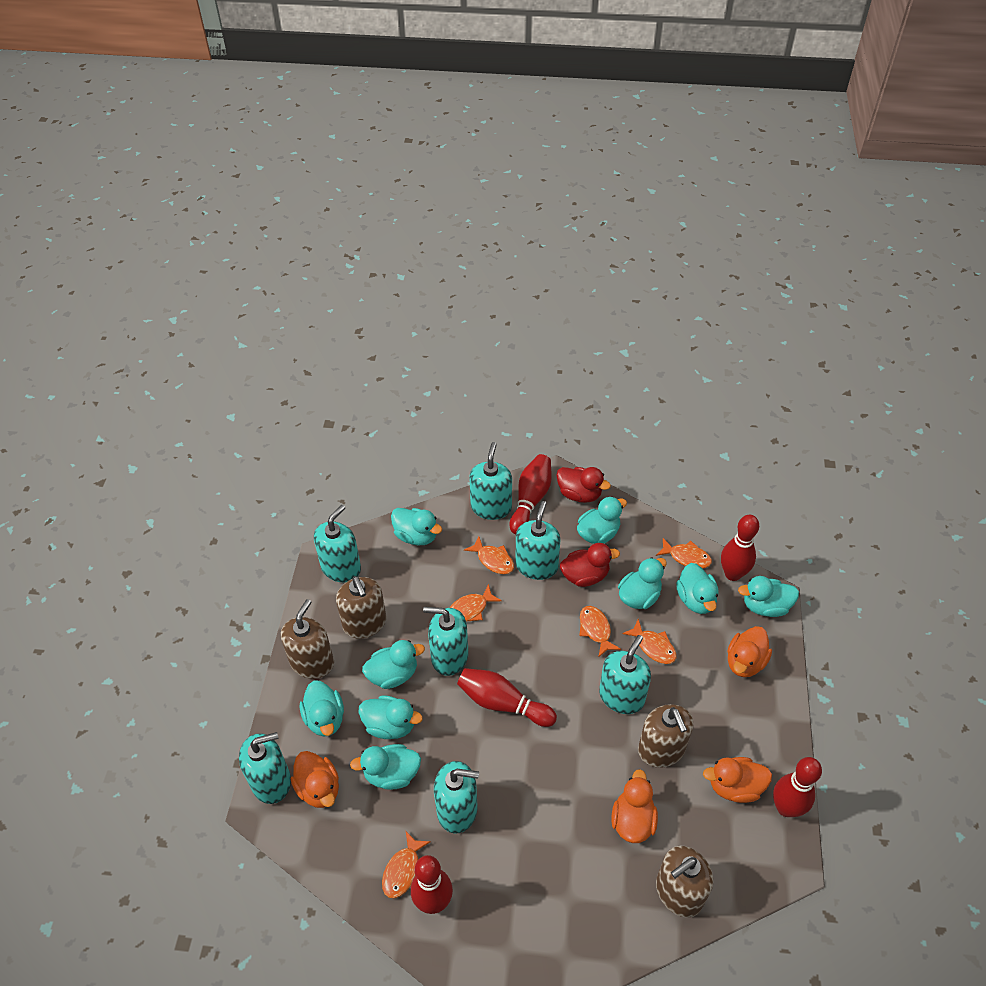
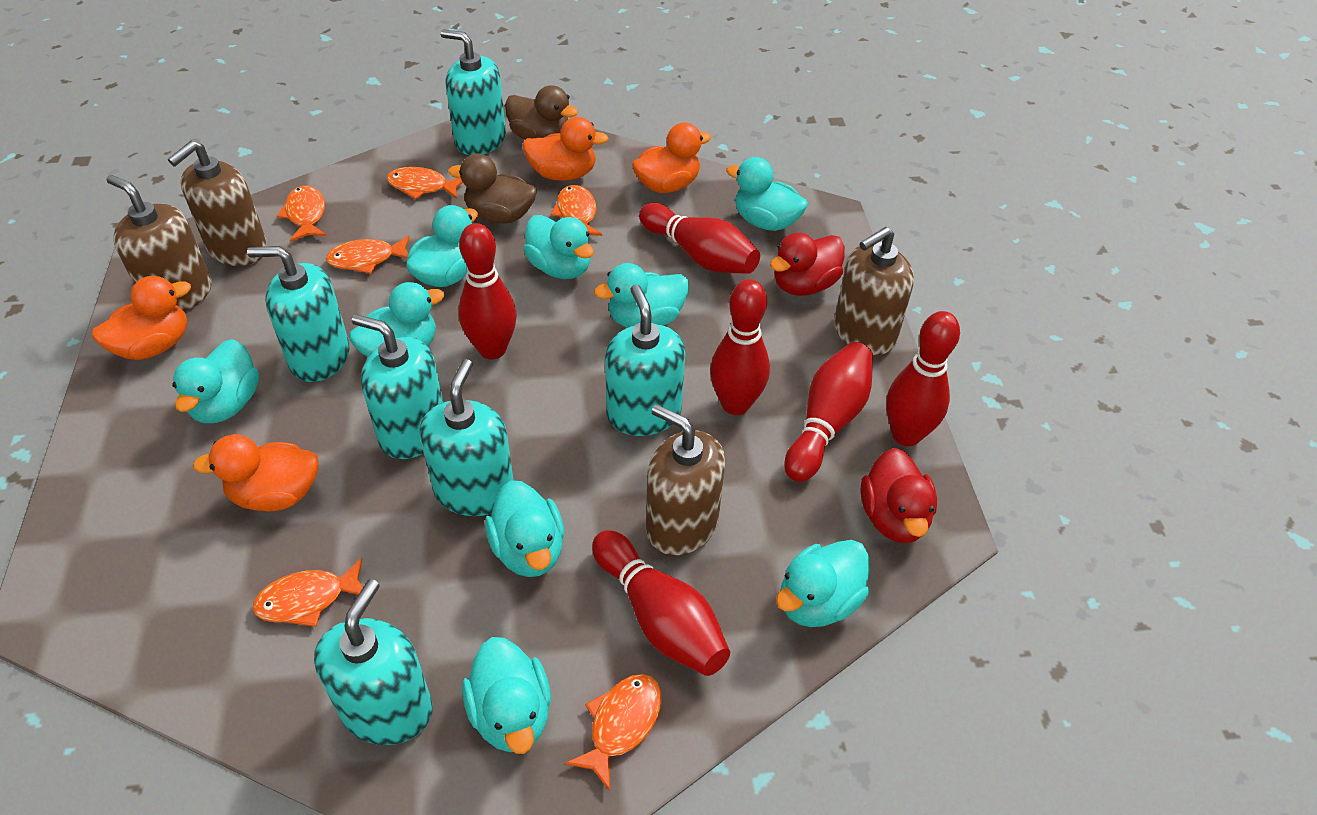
brown duck: 0 -> 2
red bowling pin: 5 -> 6
turquoise soap dispenser: 7 -> 6

